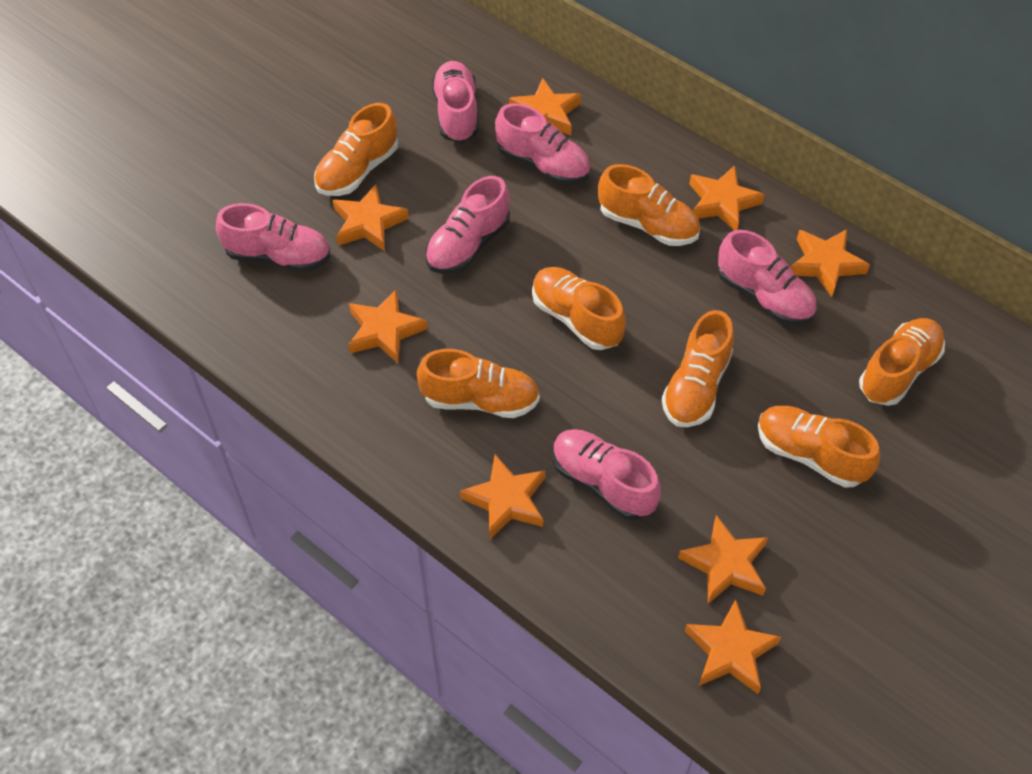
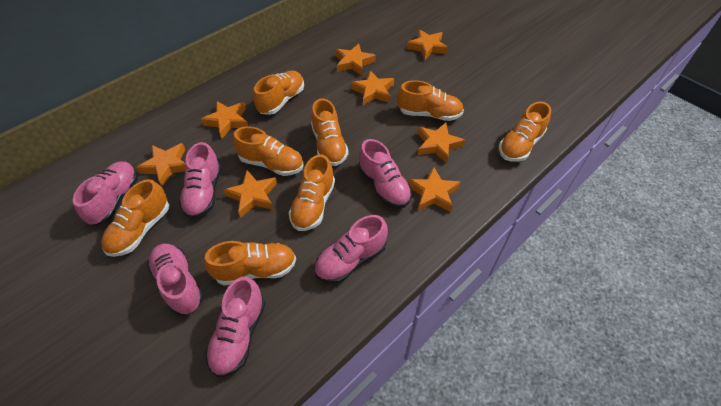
orange shoe: 7 -> 8

